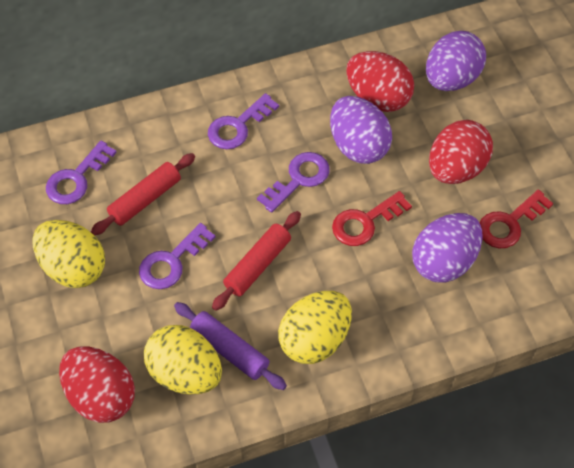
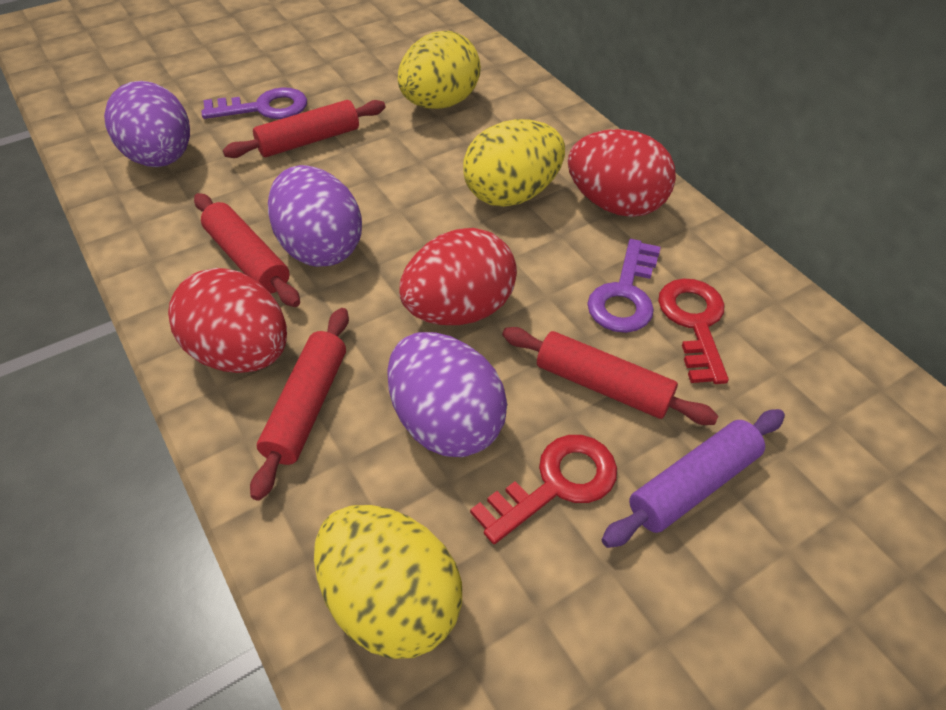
purple key: 4 -> 2
red rolling pin: 2 -> 4

